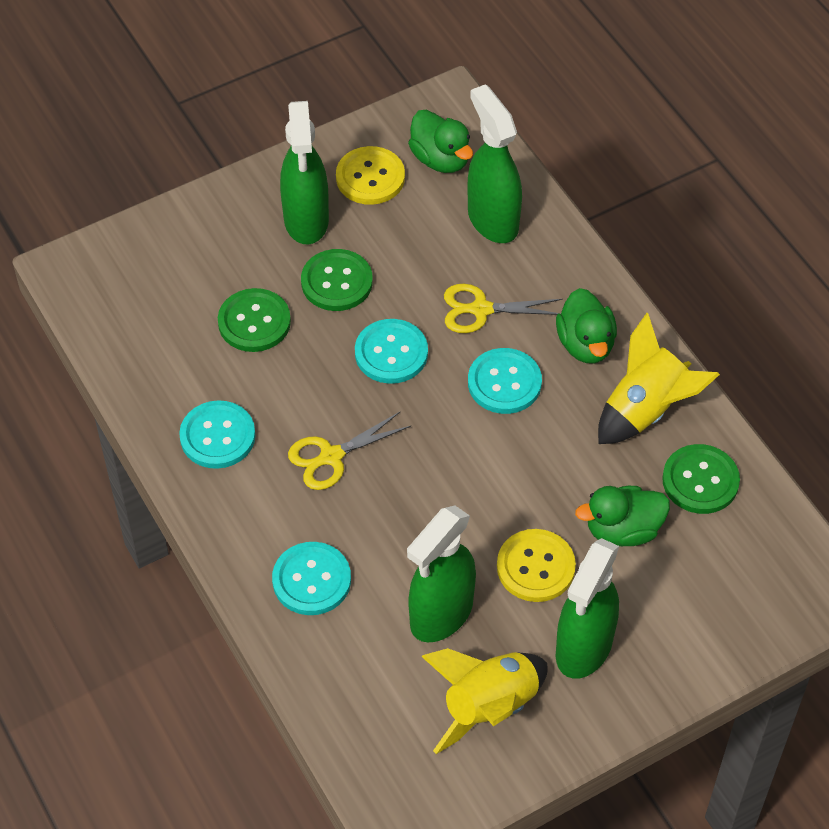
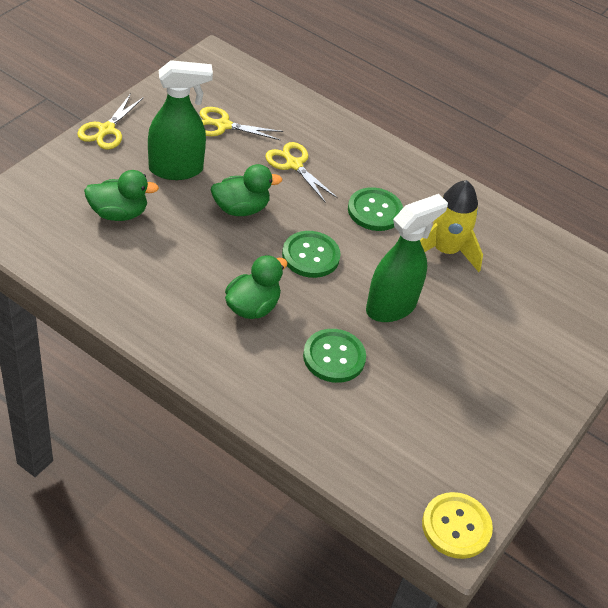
green spray bottle: 4 -> 2
turquoise button: 4 -> 0
yellow button: 2 -> 1
yellow rocket: 2 -> 1
yellow scissors: 2 -> 3

